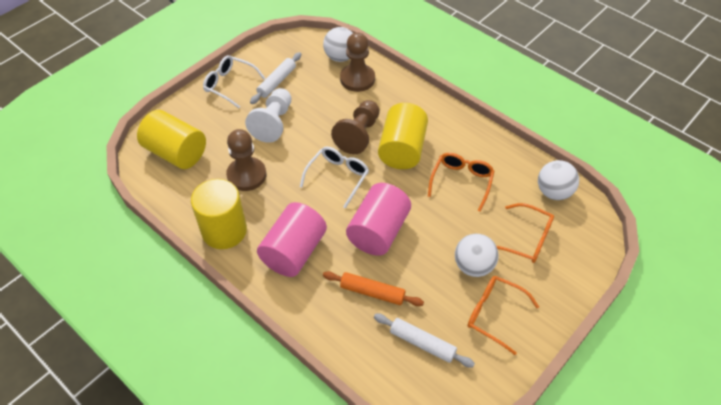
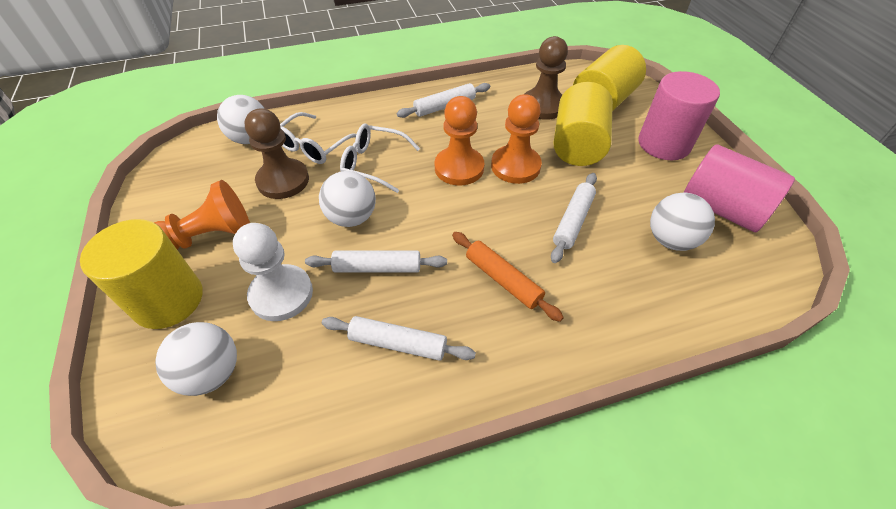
brown pawn: 3 -> 2
orange glasses: 3 -> 0
orange pawn: 0 -> 3
white ball: 3 -> 4
white rolling pin: 2 -> 4

